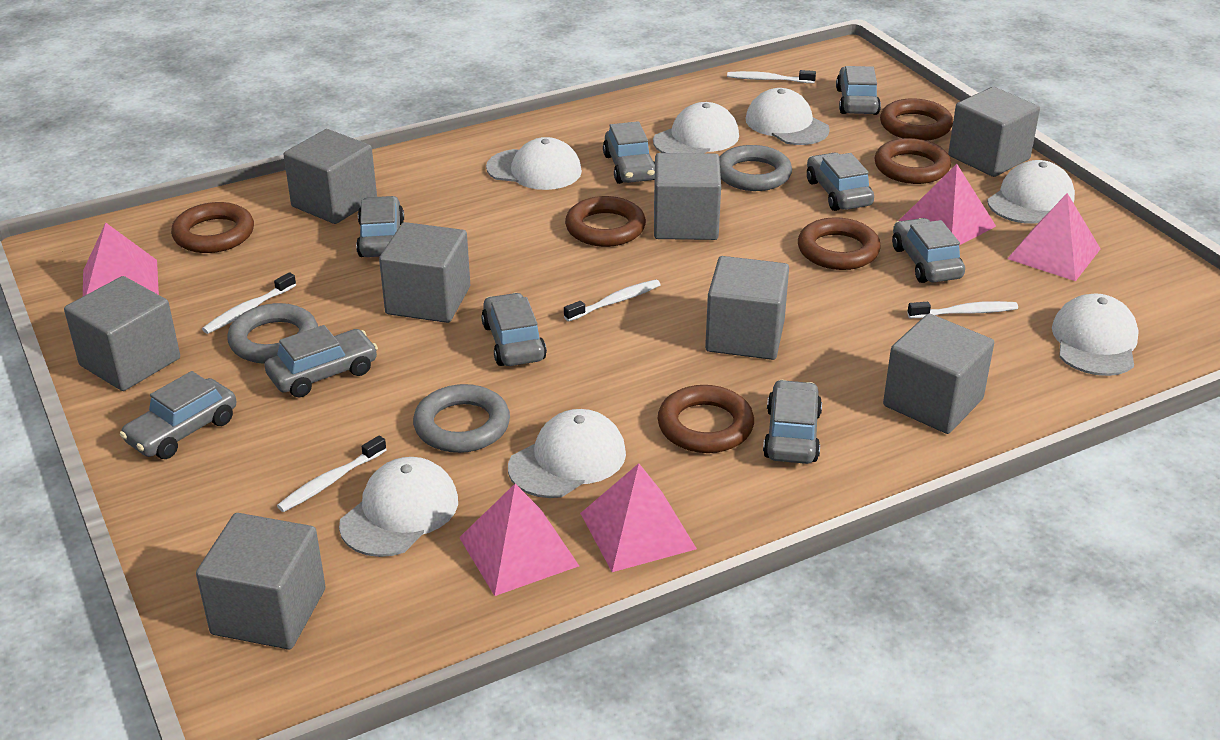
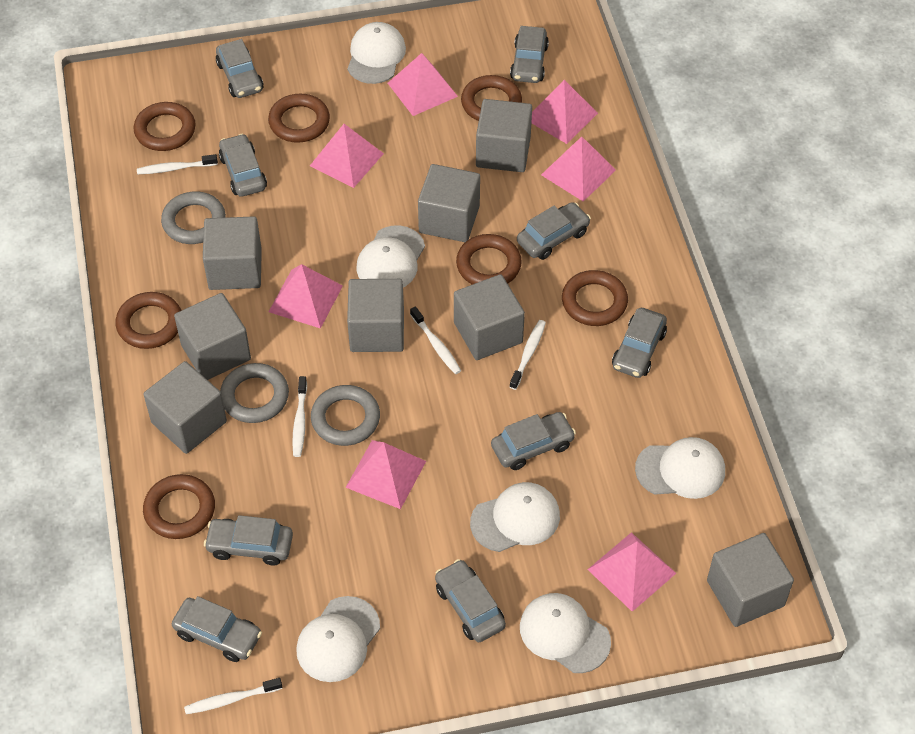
brown ring: 6 -> 7
pink pyramid: 5 -> 7
white cap: 7 -> 6

